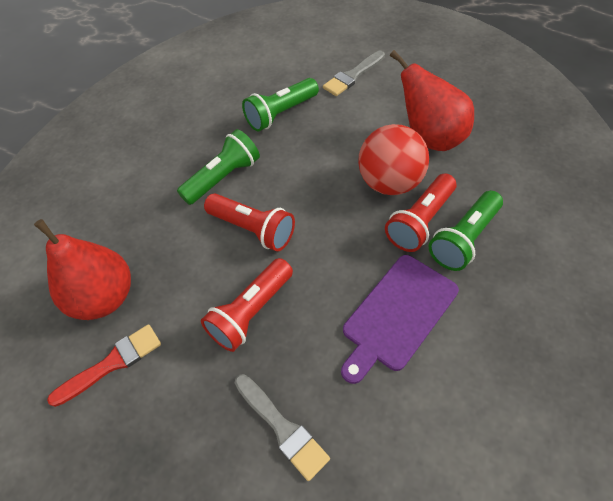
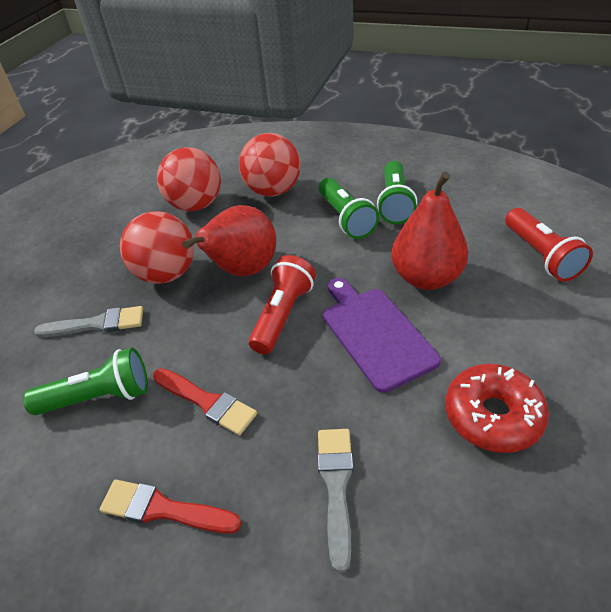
red ball: 1 -> 3
red brush: 1 -> 2
red donut: 0 -> 1
red flashlight: 3 -> 2

